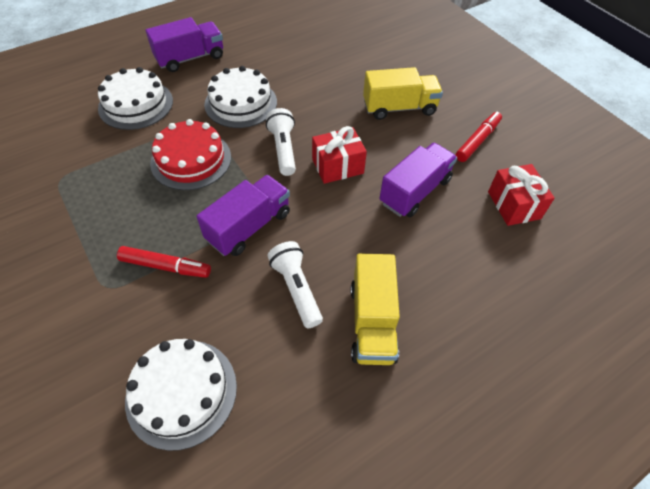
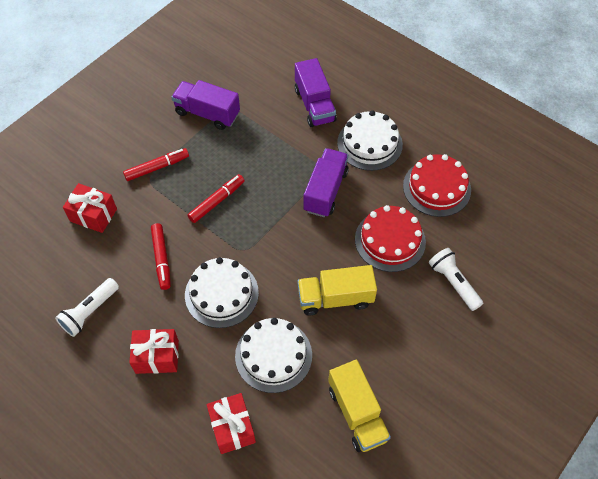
red cake: 1 -> 2
red gift: 2 -> 3
red marker: 2 -> 3

